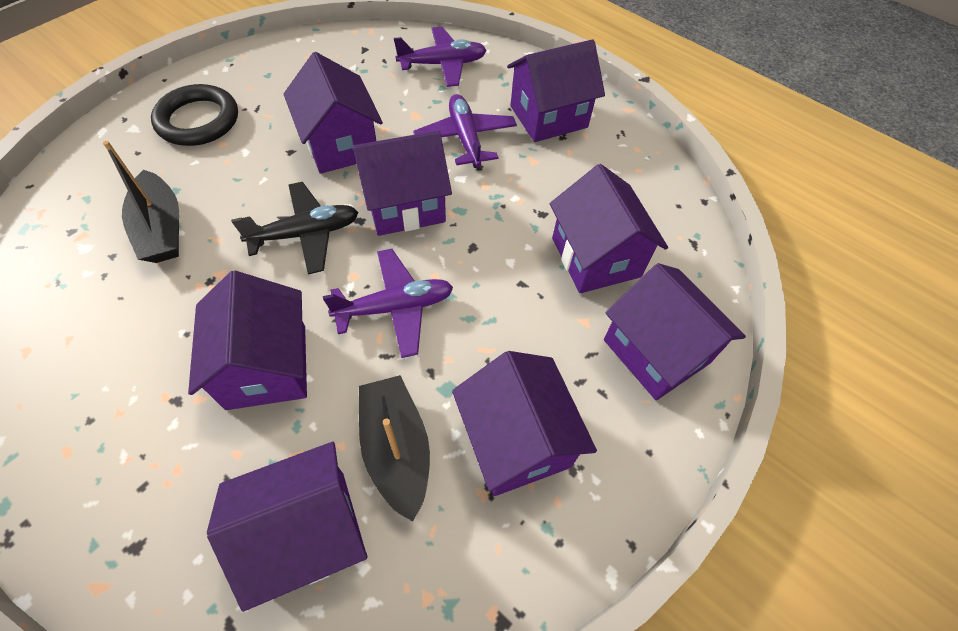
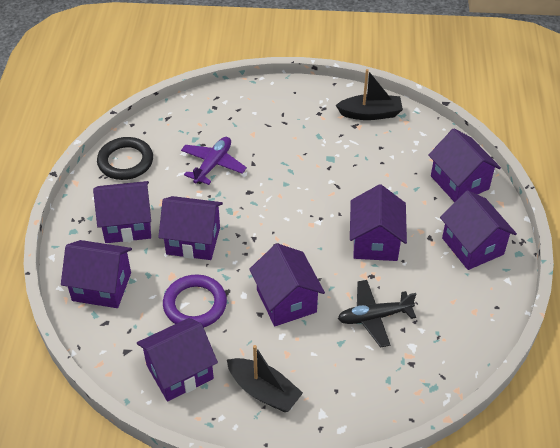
purple plane: 3 -> 1
purple ring: 0 -> 1

